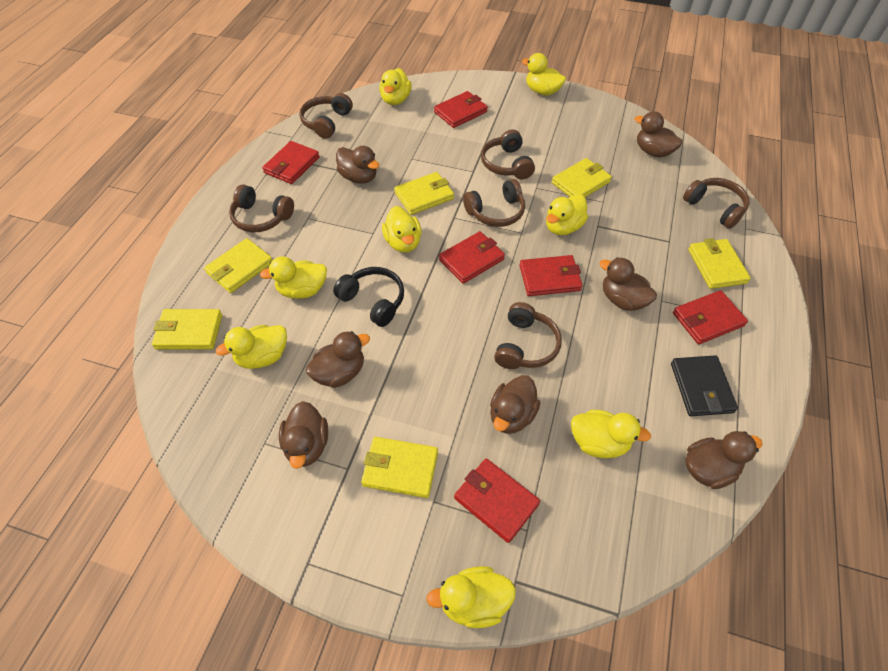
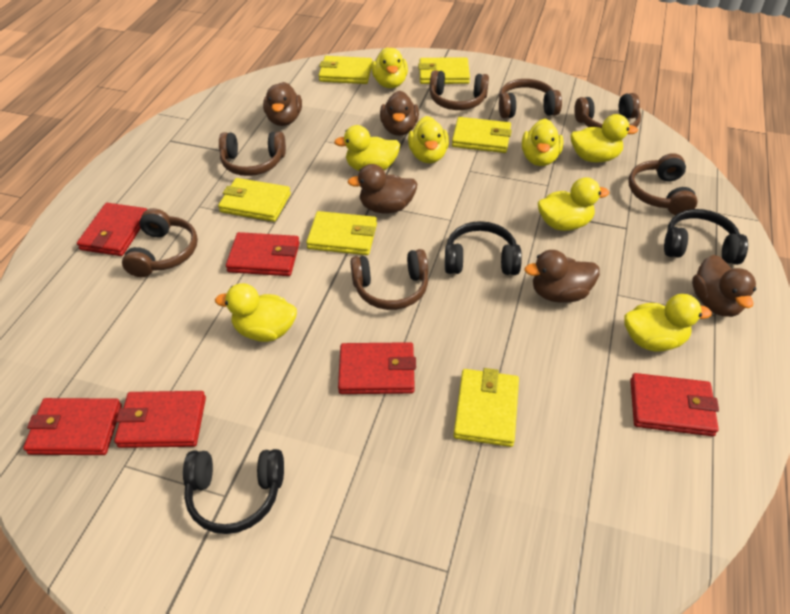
black headphones: 1 -> 3
black wallet: 1 -> 0
brown duck: 7 -> 5
brown headphones: 6 -> 7

